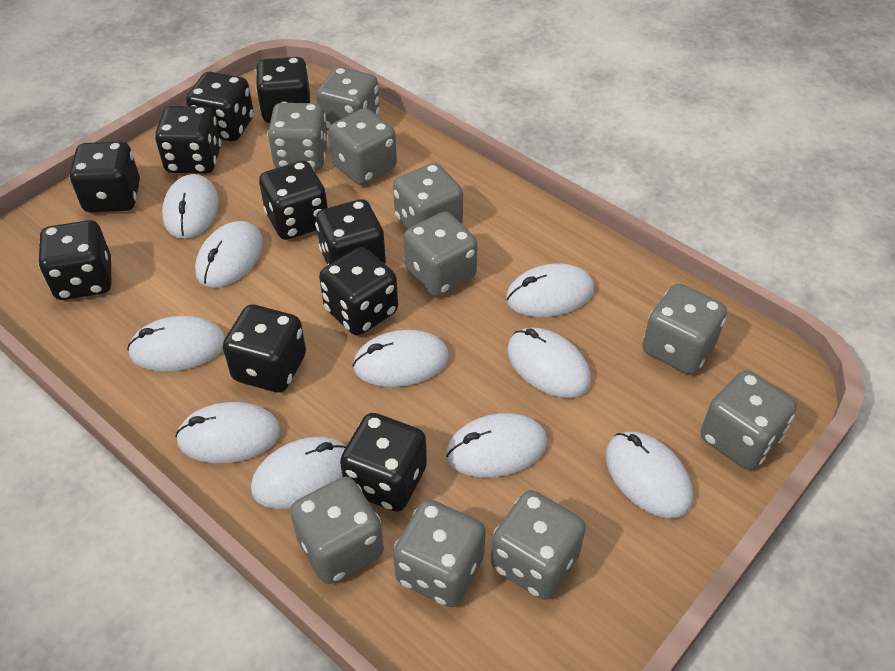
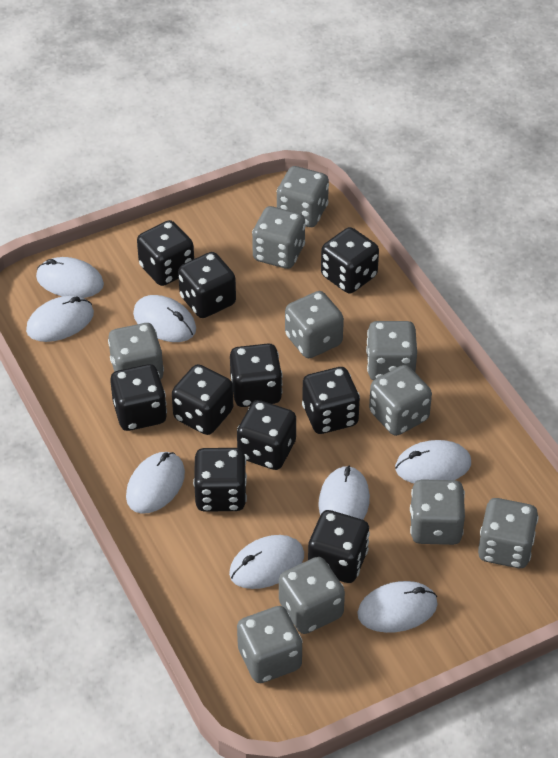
white mouse: 10 -> 8

